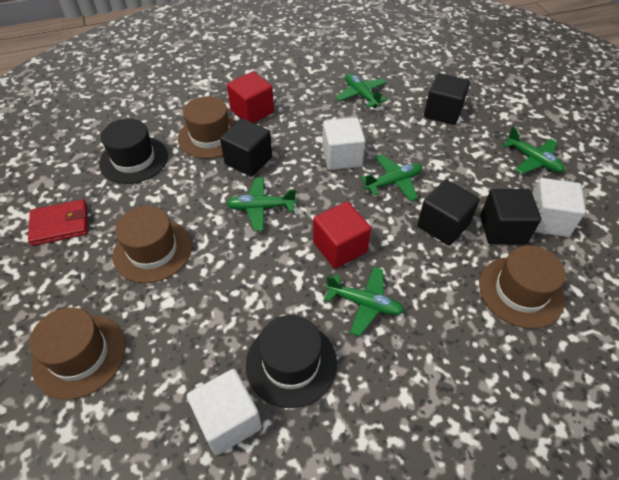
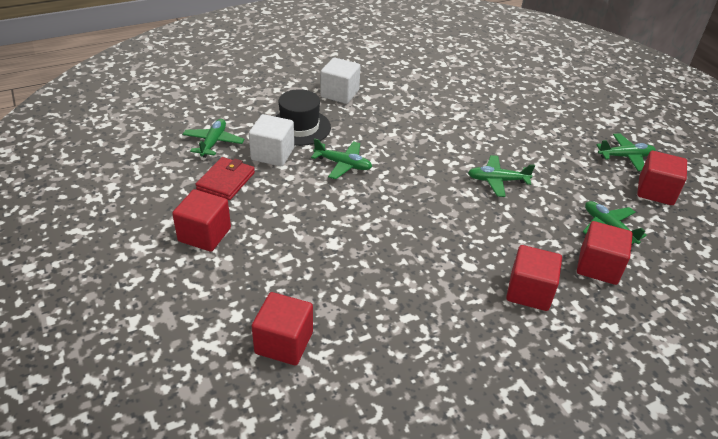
black cube: 4 -> 0
black hat: 2 -> 1
brown hat: 4 -> 0
red cube: 2 -> 5
white cube: 3 -> 2

